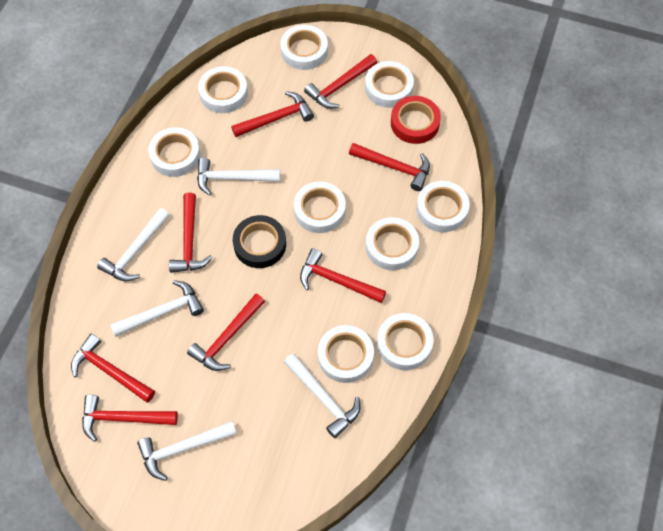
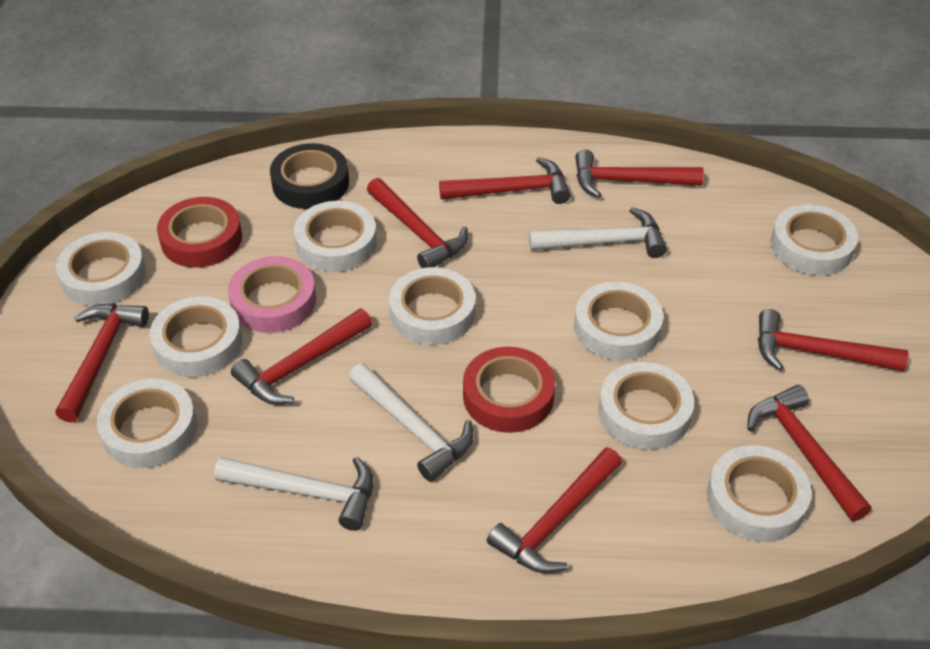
pink tape: 0 -> 1
red tape: 1 -> 2
white hammer: 5 -> 3

